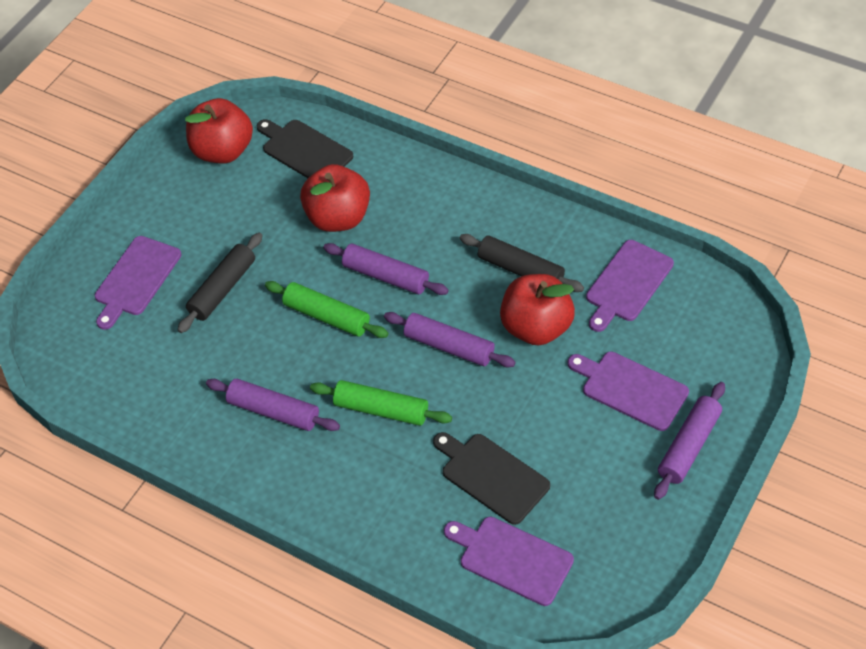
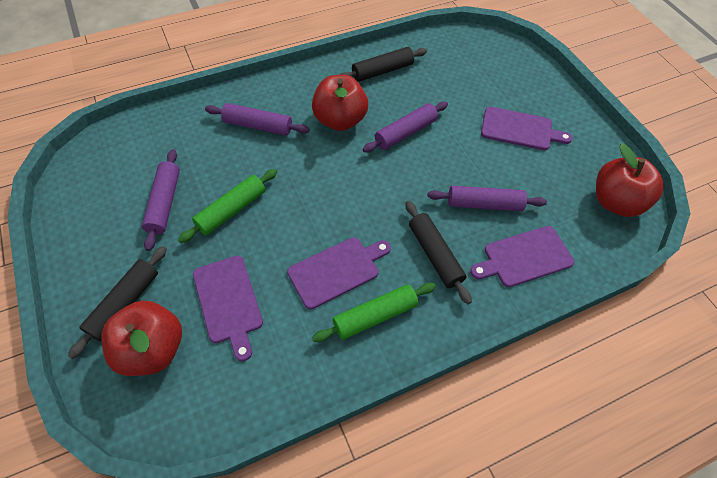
black cutting board: 2 -> 0
black rolling pin: 2 -> 3

